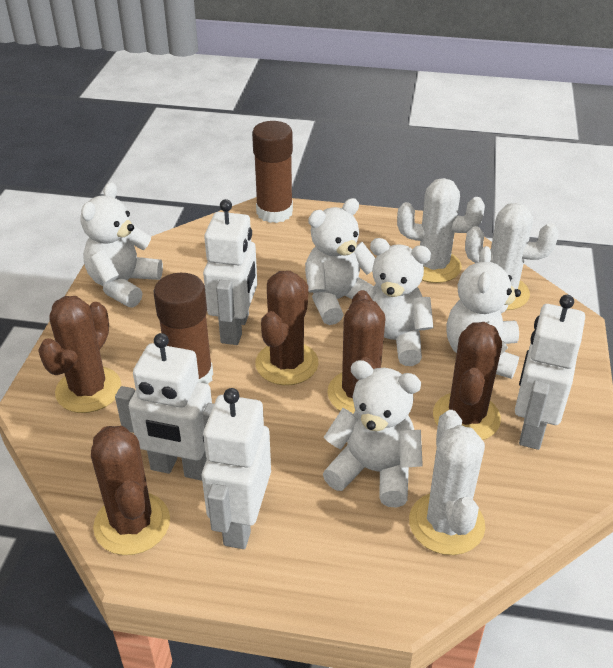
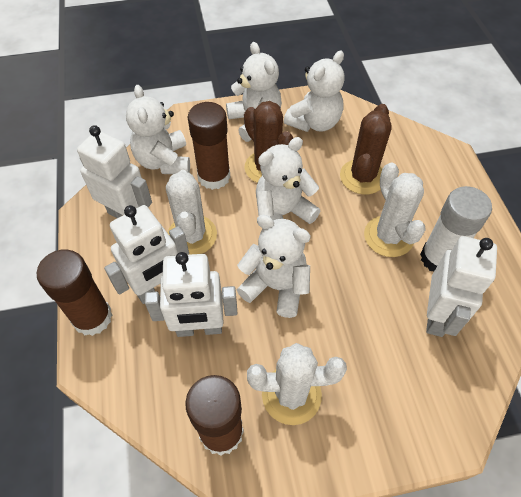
brown cactus: 5 -> 2
brown glue stick: 2 -> 3
white glue stick: 0 -> 1

